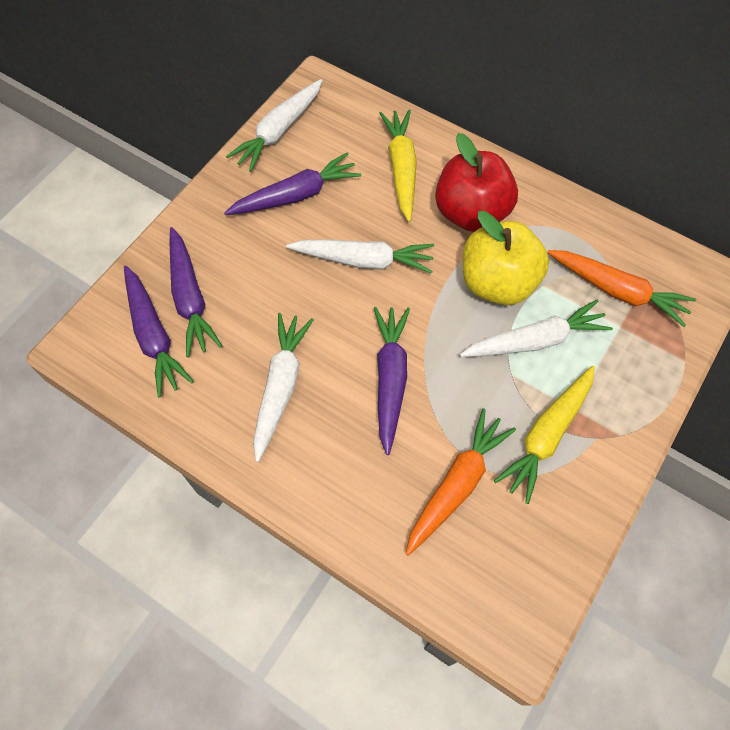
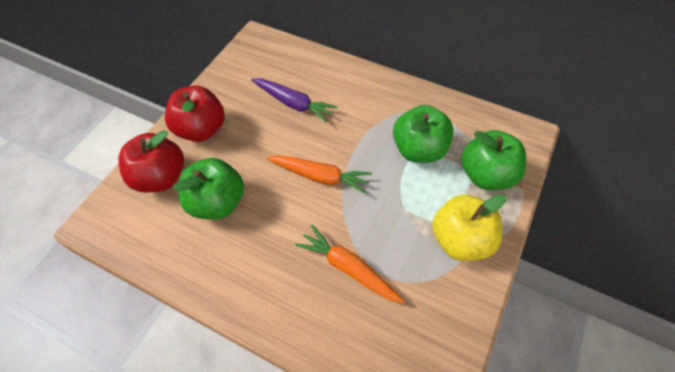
green apple: 0 -> 3
purple carrot: 4 -> 1
red apple: 1 -> 2
white carrot: 4 -> 0
yellow carrot: 2 -> 0

